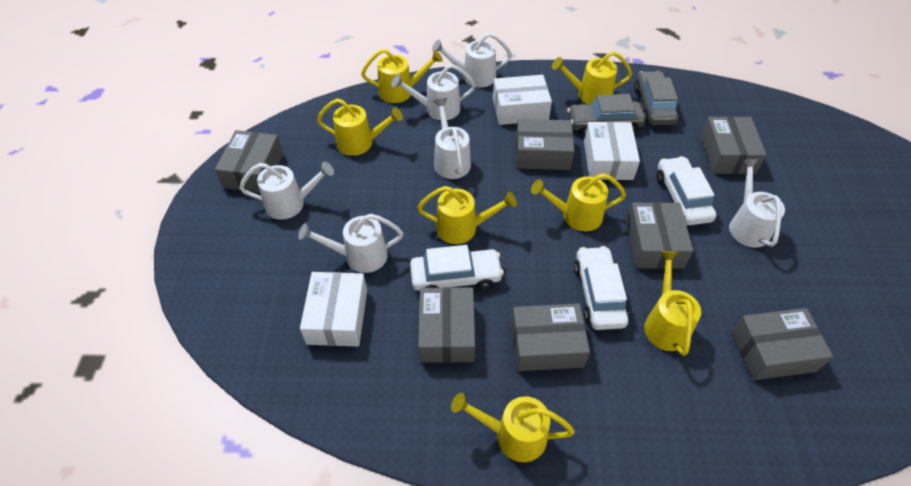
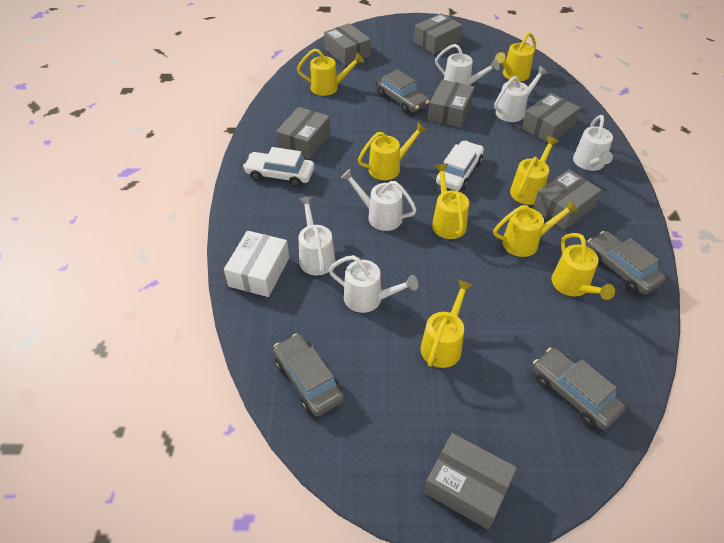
grey car: 2 -> 4
white box: 3 -> 1
white car: 3 -> 2
yellow watering can: 7 -> 8

